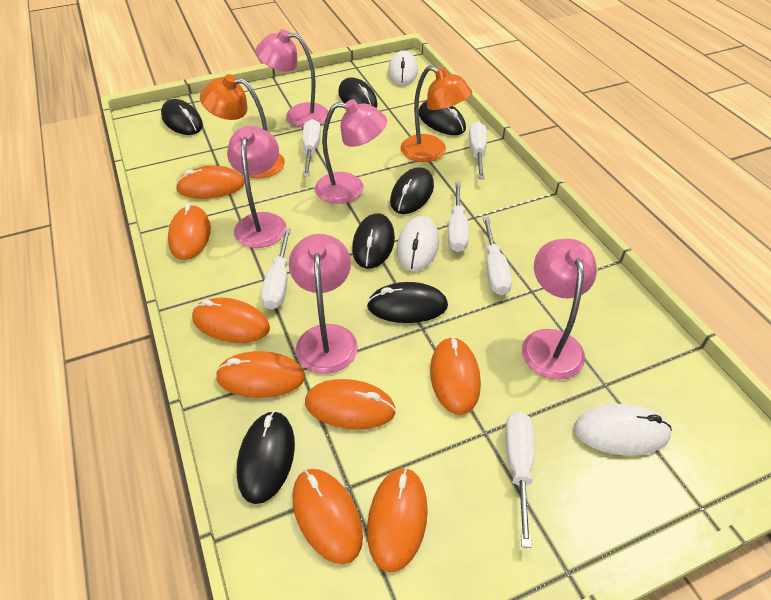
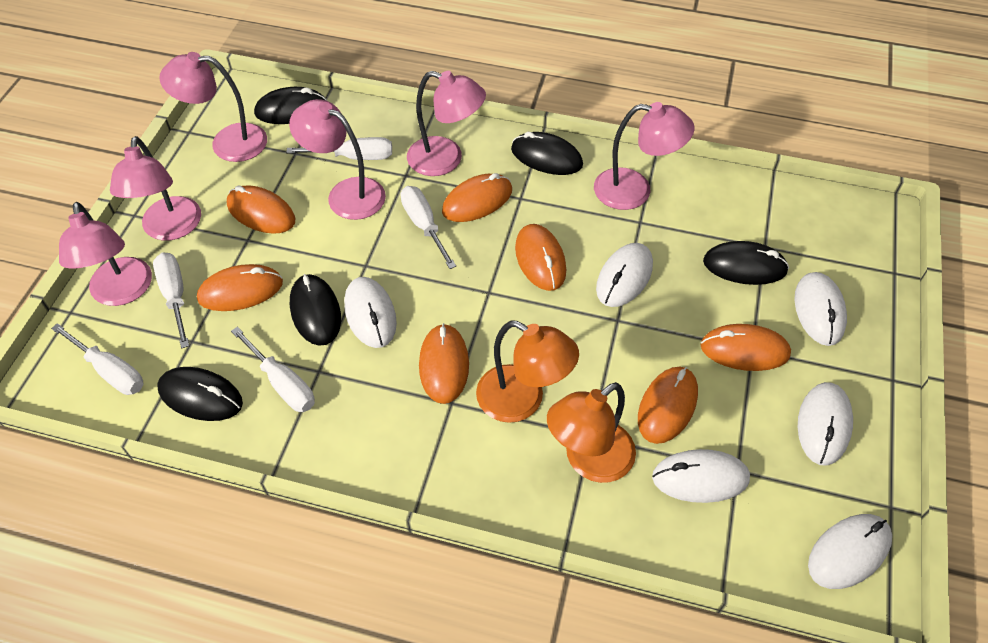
black mouse: 7 -> 5
orange mouse: 8 -> 7
pink lamp: 5 -> 6
white mouse: 3 -> 6
white screwdriver: 6 -> 5

